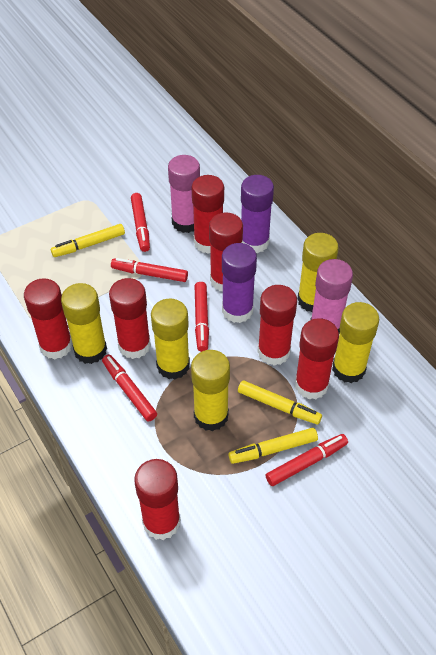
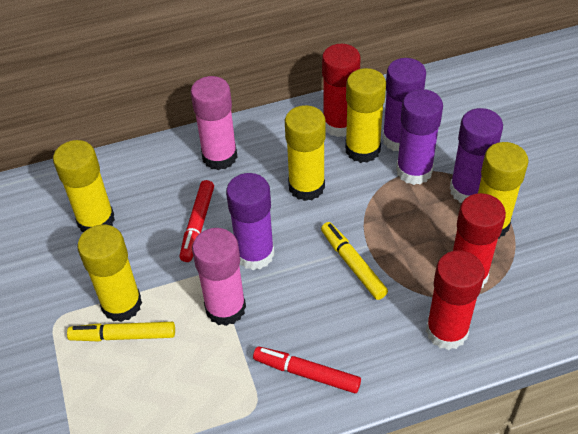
purple glue stick: 2 -> 4
red glue stick: 7 -> 3
red marker: 5 -> 2
yellow marker: 3 -> 2

